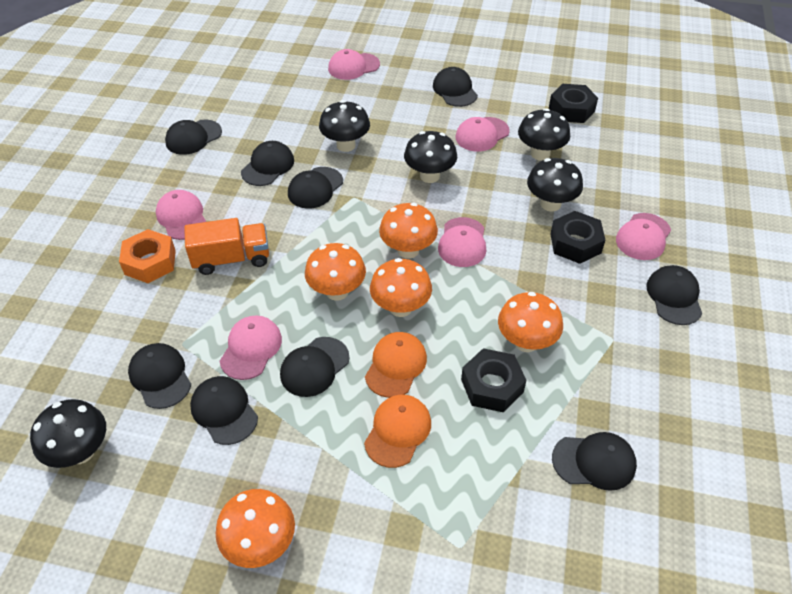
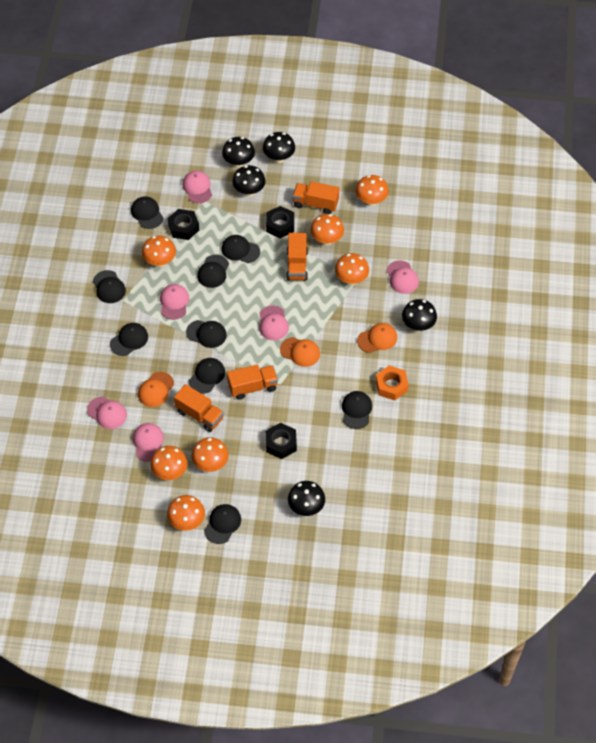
orange cap: 2 -> 3
orange mushroom: 5 -> 7
orange truck: 1 -> 4

